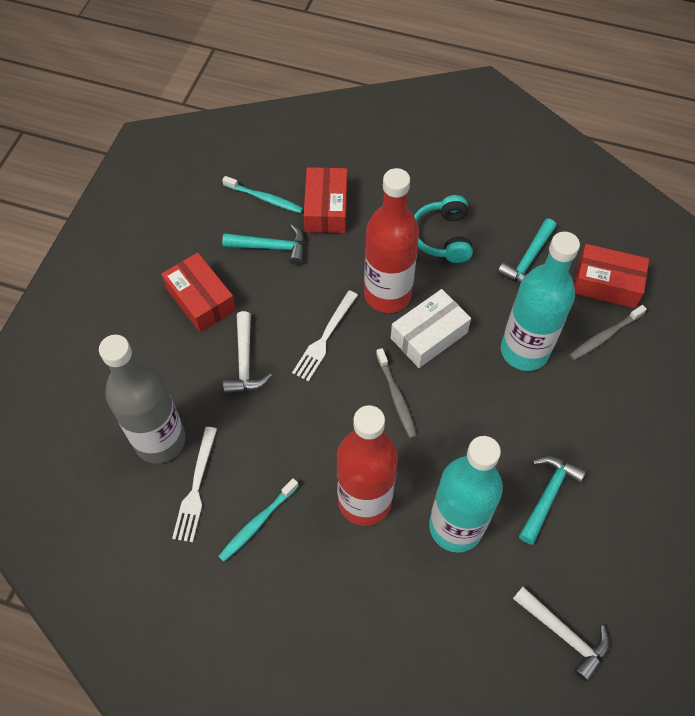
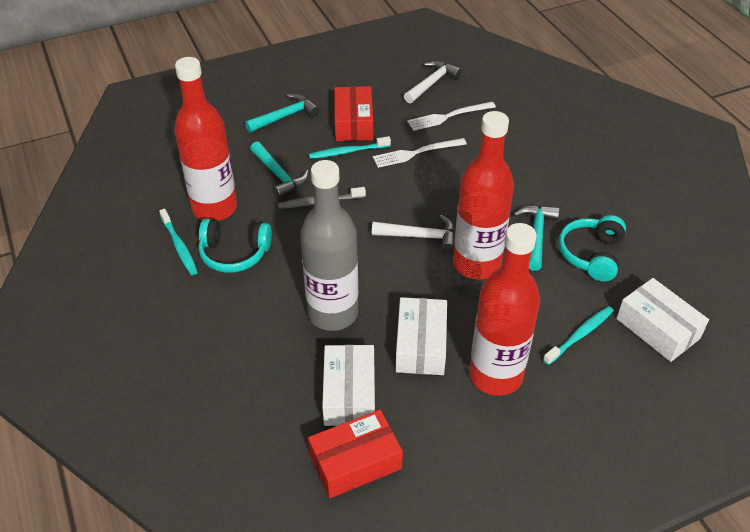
grey toothbrush: 2 -> 1
red bottle: 2 -> 3
red box: 3 -> 2
turquoise bottle: 2 -> 0
turquoise headphones: 1 -> 2
turquoise toothbrush: 2 -> 3
white box: 1 -> 3

